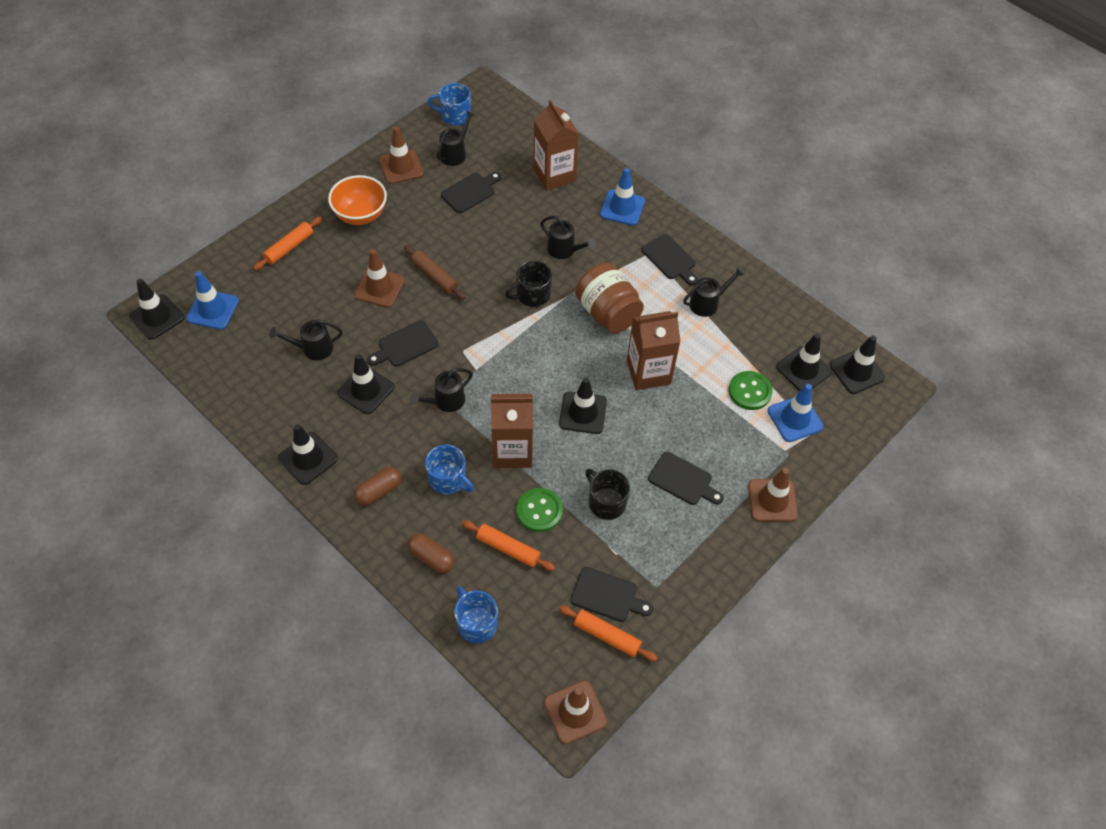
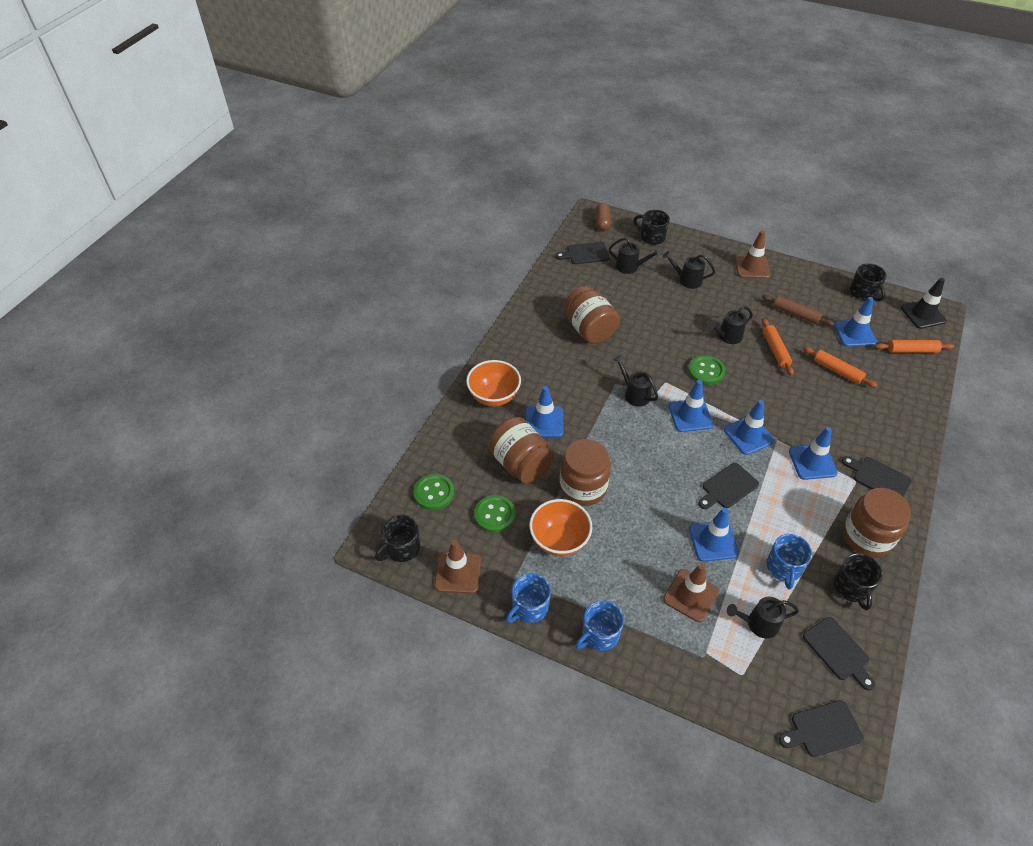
black mug: 2 -> 4
black traffic cone: 6 -> 1
blue traffic cone: 3 -> 6
brown capsule: 2 -> 1
brown carton: 3 -> 0
brown jar: 1 -> 4
brown traffic cone: 4 -> 3
green button: 2 -> 3
orange bowl: 1 -> 2

